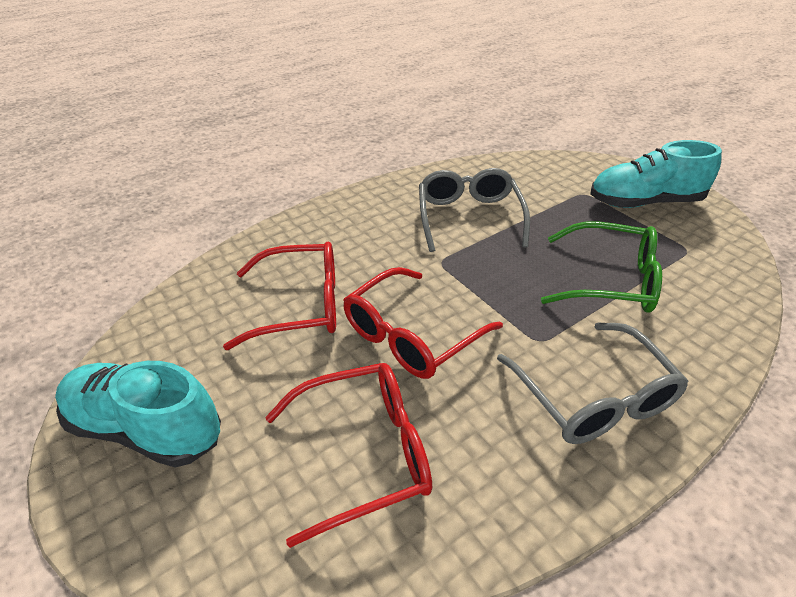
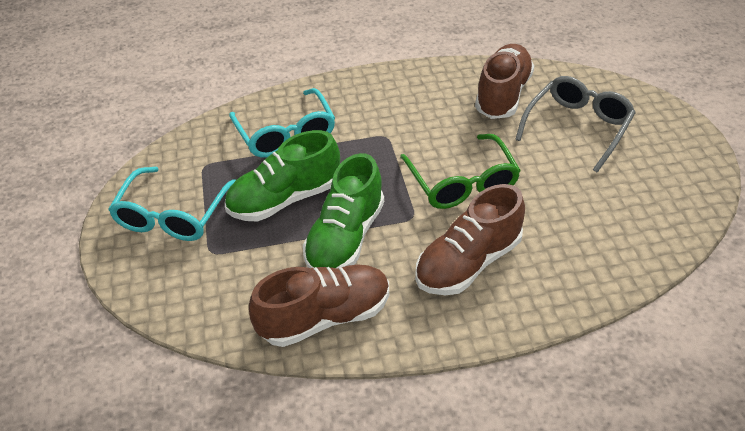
brown shoe: 0 -> 3
green shoe: 0 -> 2
grey glasses: 2 -> 1
red glasses: 3 -> 0
turquoise glasses: 0 -> 2
turquoise shoe: 2 -> 0

